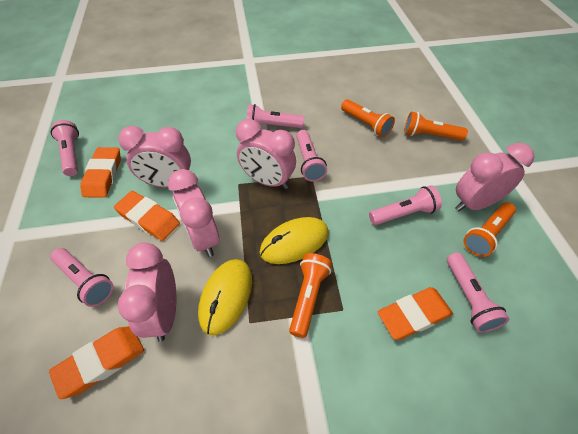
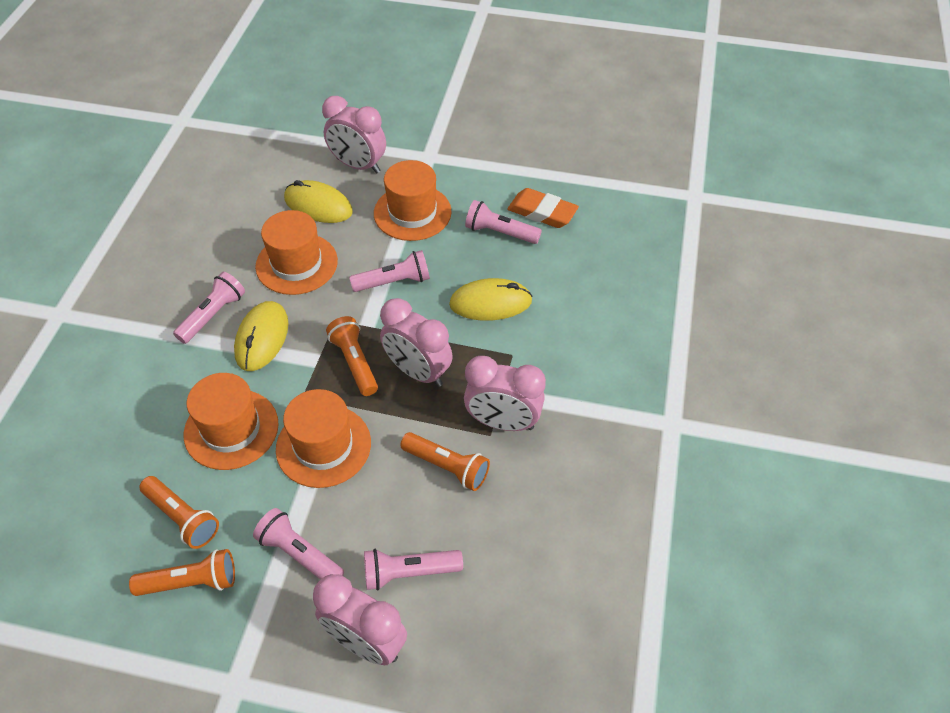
orange eraser: 4 -> 1
orange hat: 0 -> 4
pink clock: 5 -> 4
pink flashlight: 6 -> 5
yellow mouse: 2 -> 3

